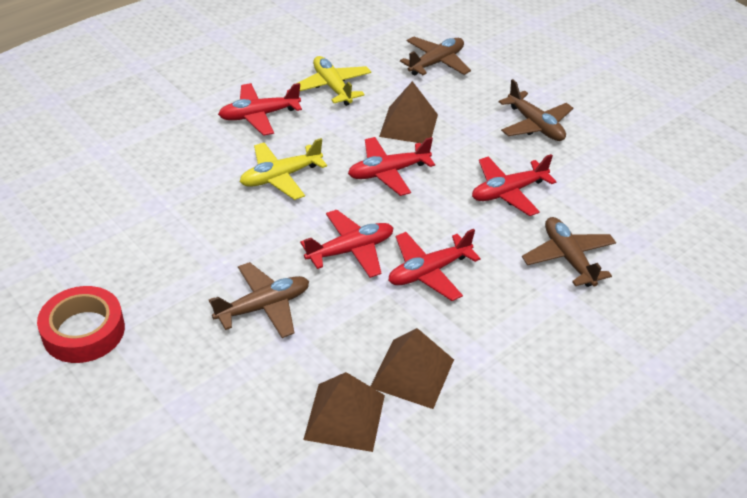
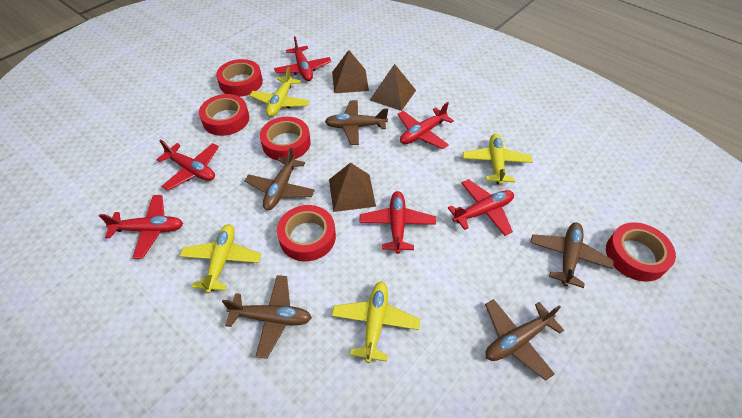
brown plane: 4 -> 5
red plane: 5 -> 6
red tape: 1 -> 5
yellow plane: 2 -> 4

